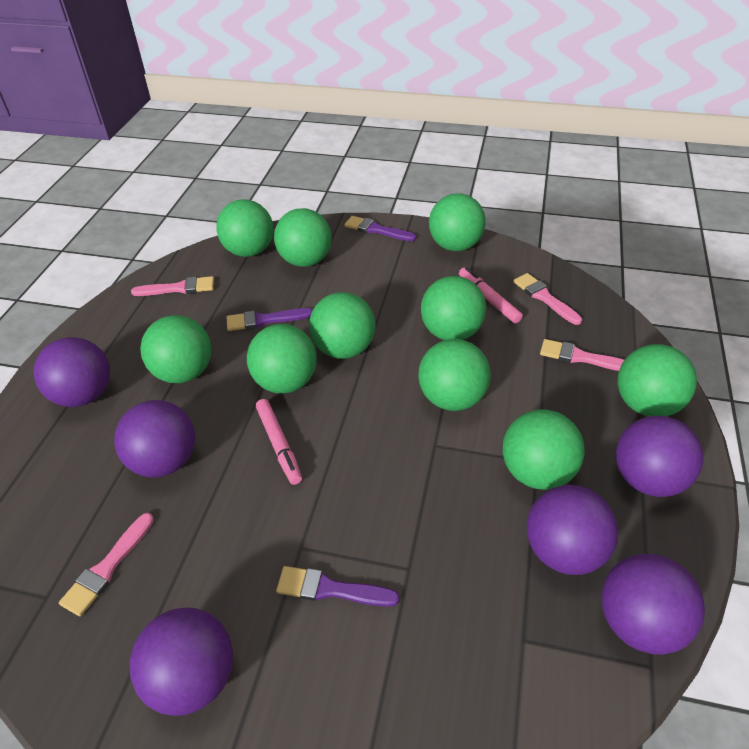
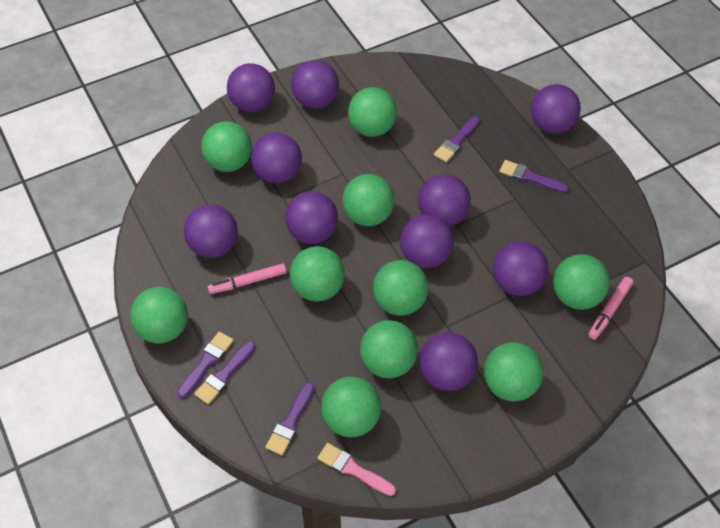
pink brush: 4 -> 1
purple ball: 6 -> 10
purple brush: 3 -> 5

